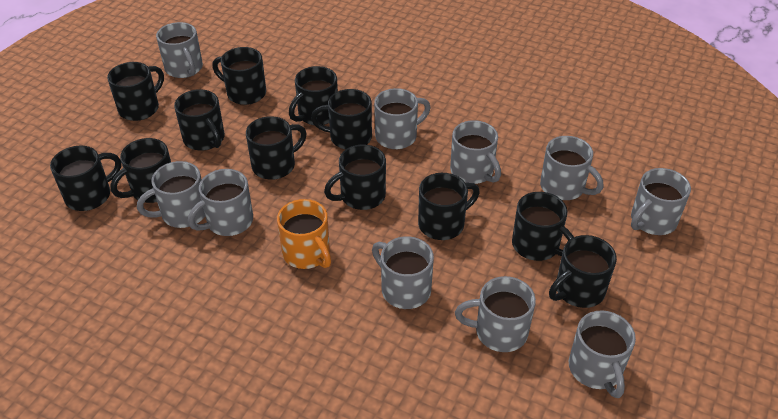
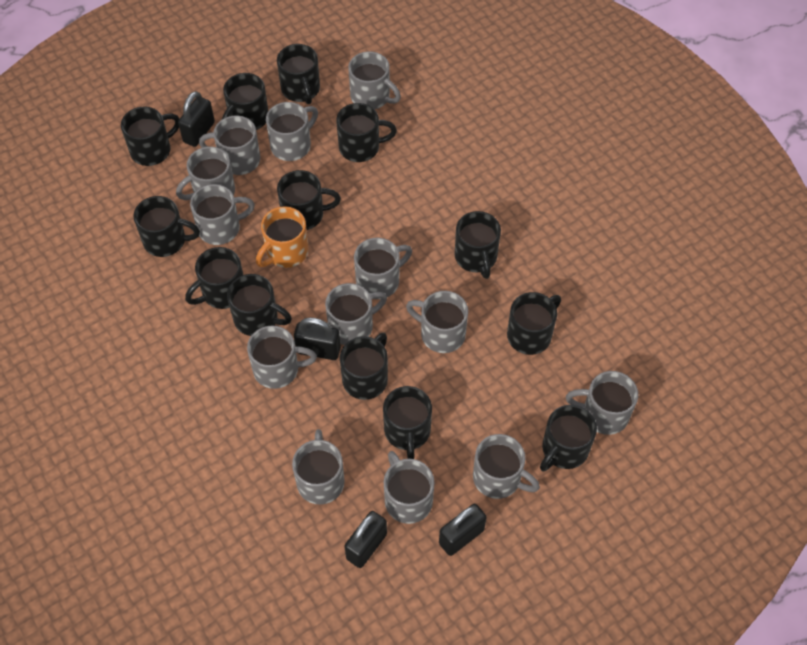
black mug: 12 -> 13
black padlock: 0 -> 4
grey mug: 10 -> 13

